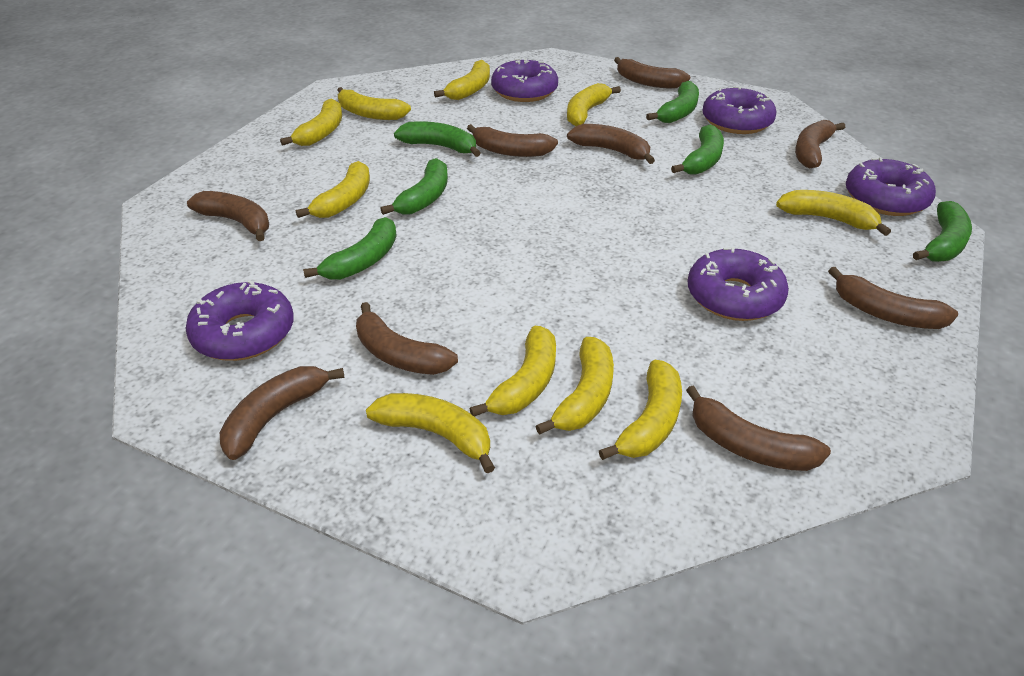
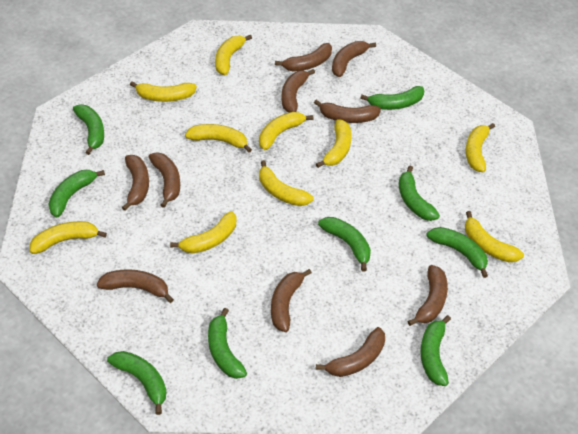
brown banana: 9 -> 10
green banana: 6 -> 9
purple donut: 5 -> 0

